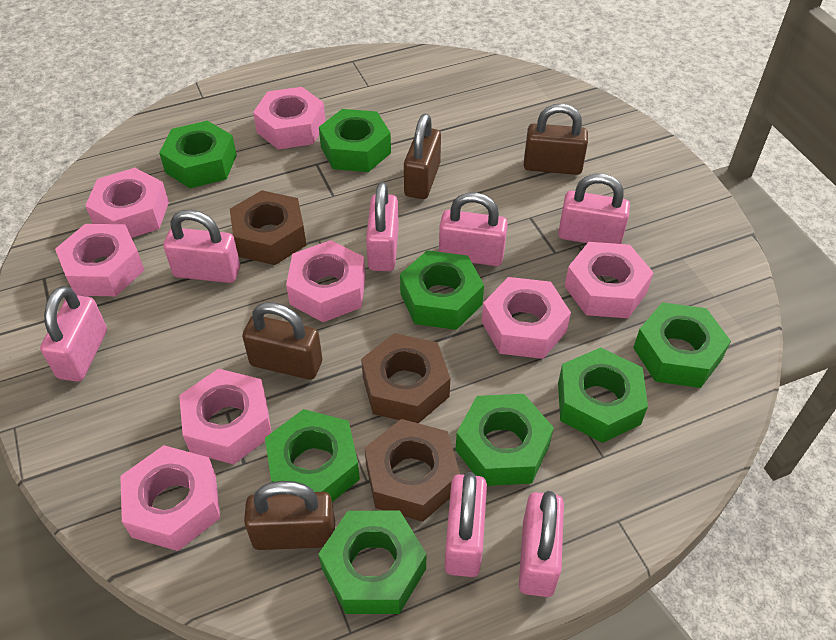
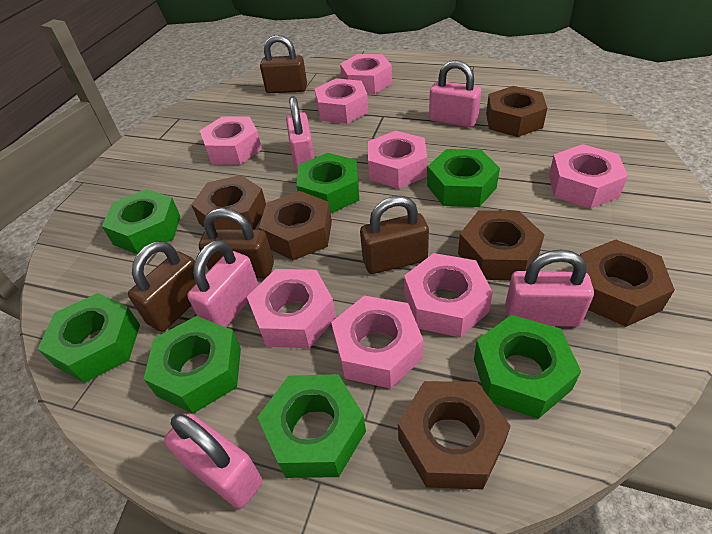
brown nut: 3 -> 6
green nut: 8 -> 7
pink padlock: 7 -> 5

